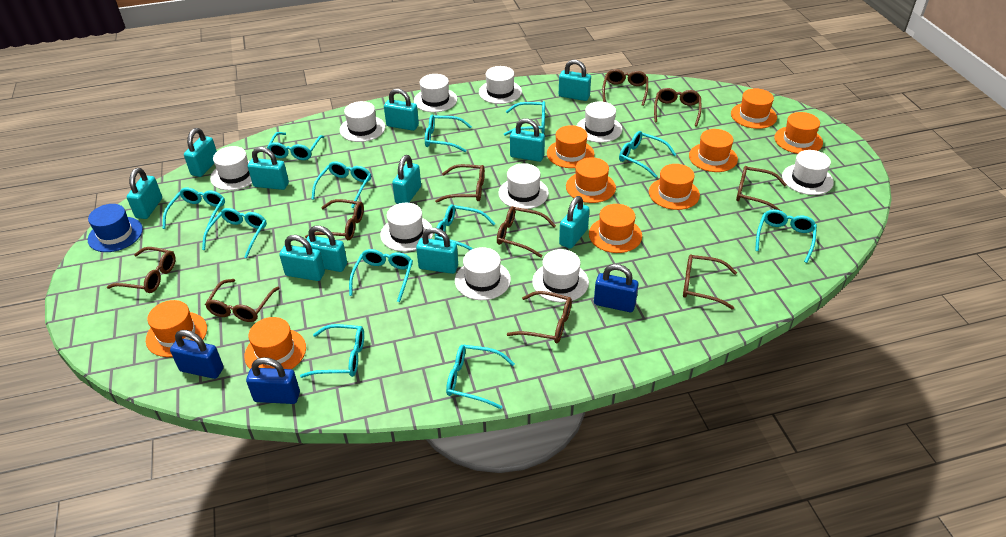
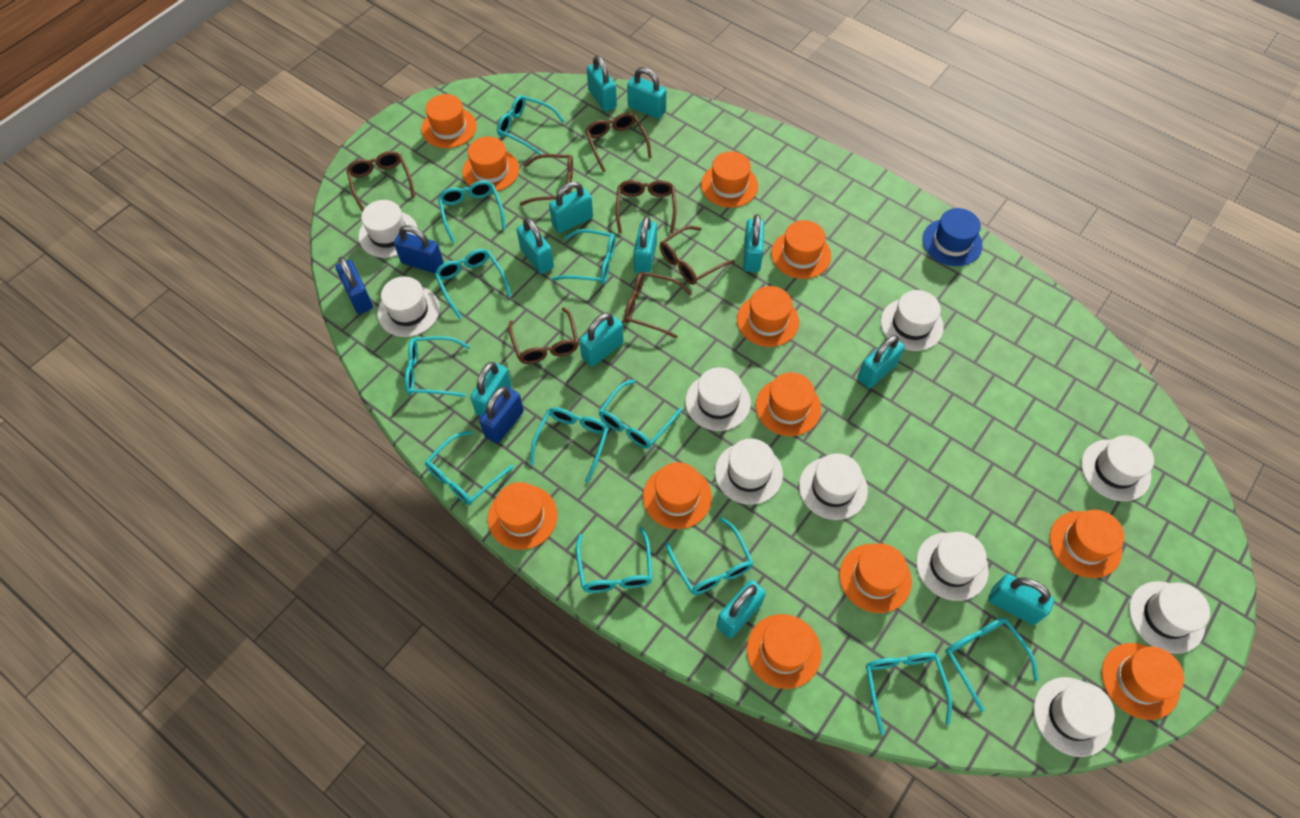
brown glasses: 10 -> 7
orange hat: 9 -> 12

